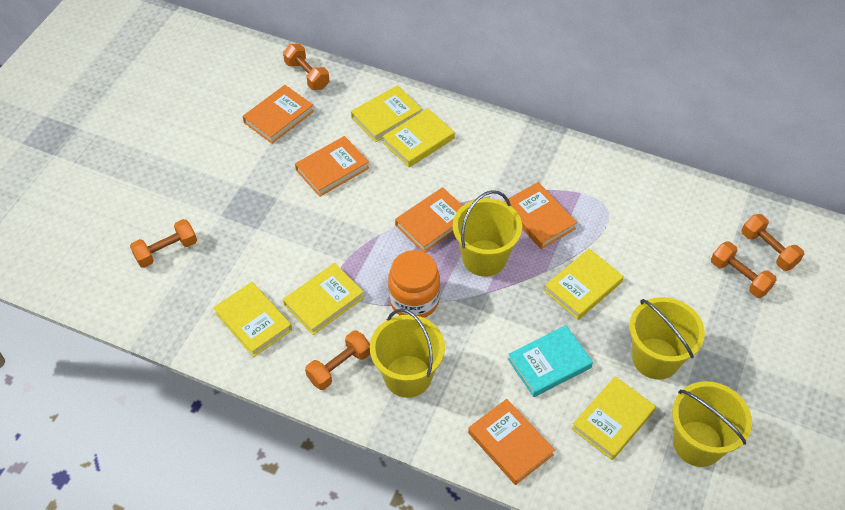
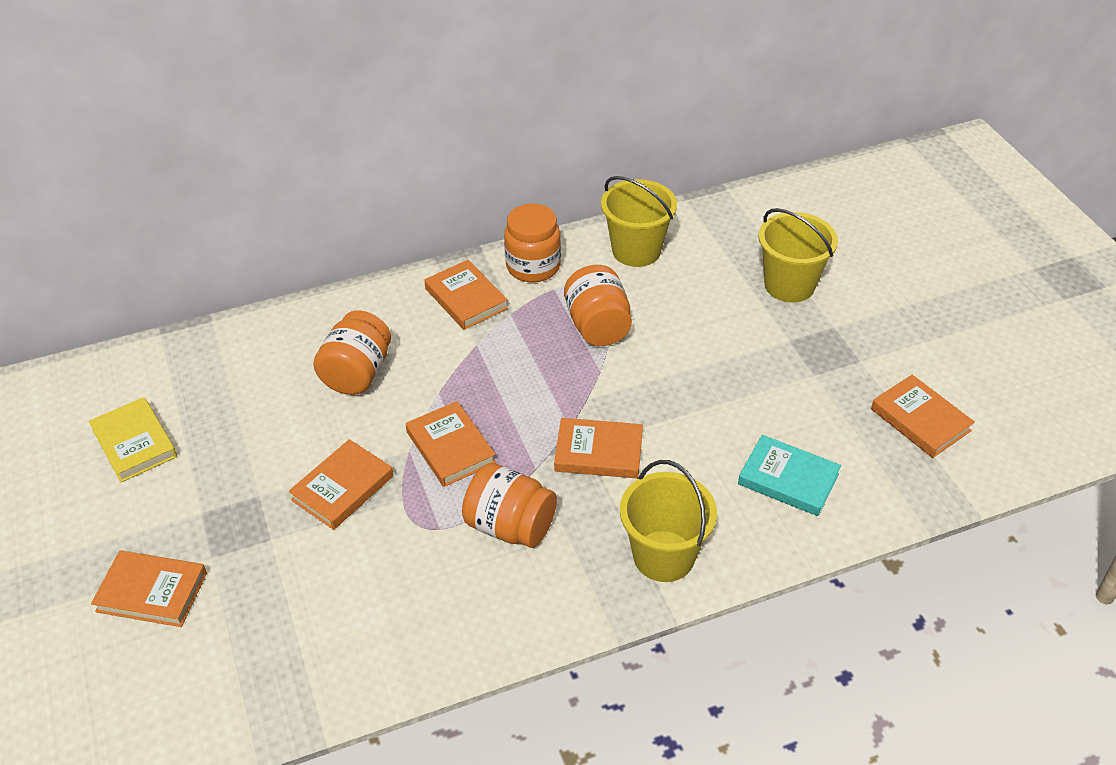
orange book: 5 -> 6
orange dumbbell: 5 -> 0
orange jar: 1 -> 4
yellow book: 6 -> 1
yellow bucket: 4 -> 3

